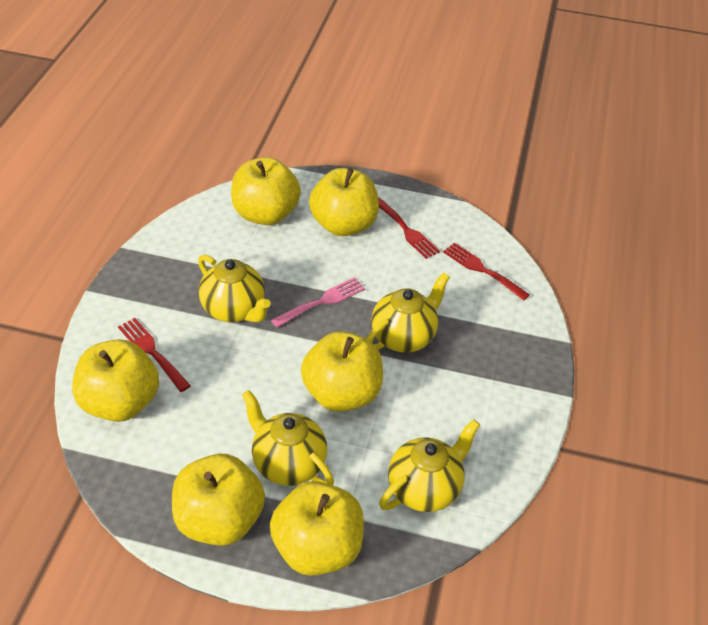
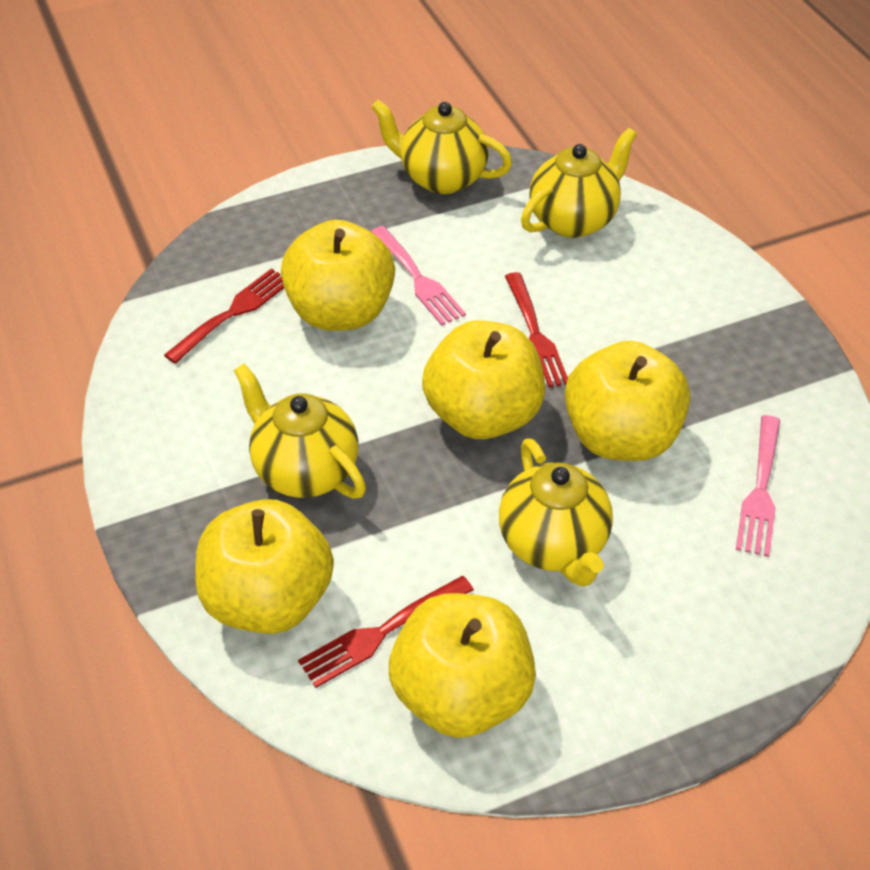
pink fork: 1 -> 2
yellow apple: 6 -> 5

